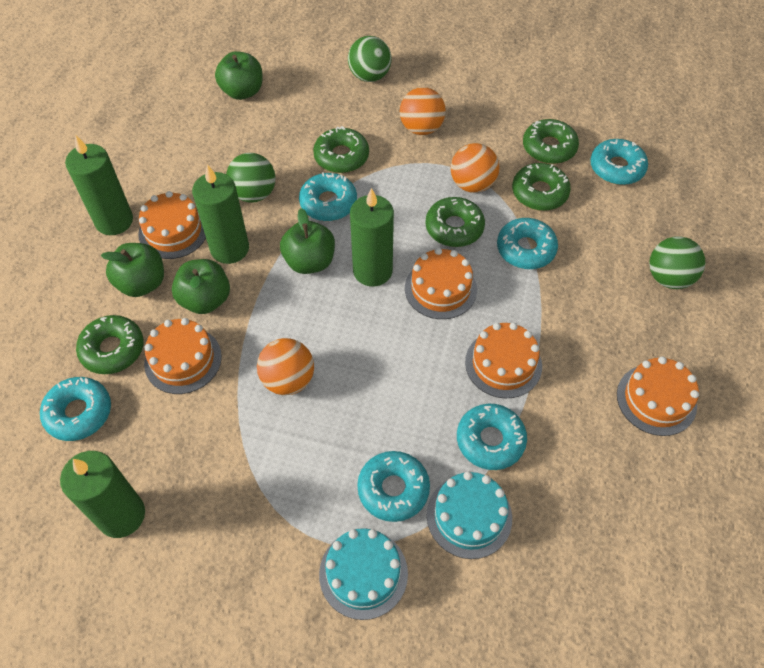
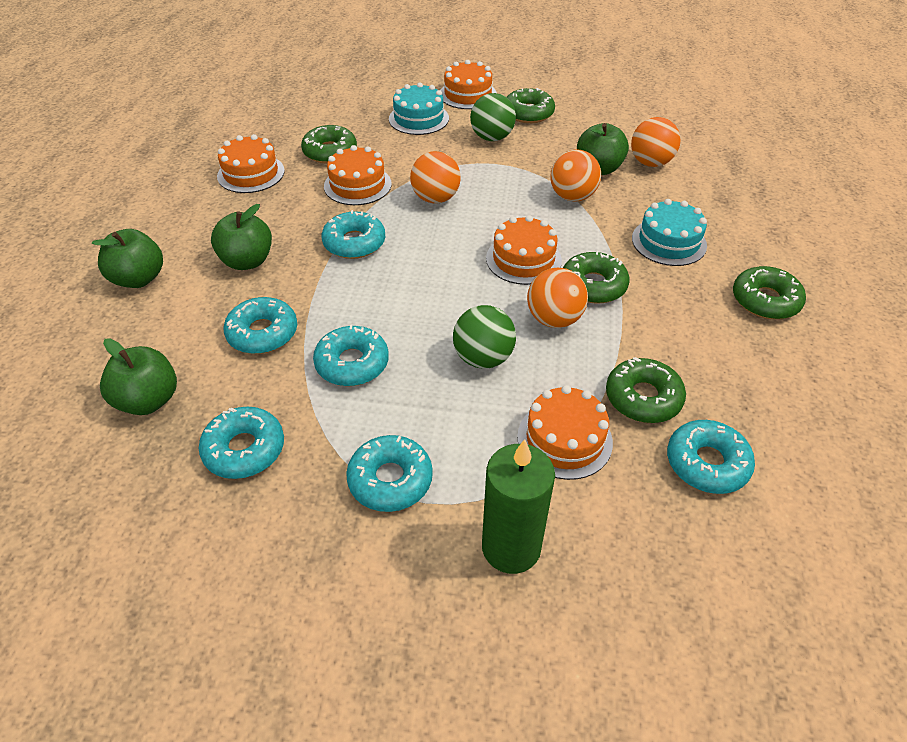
green ball: 3 -> 2
green candle: 4 -> 1
orange ball: 3 -> 4

